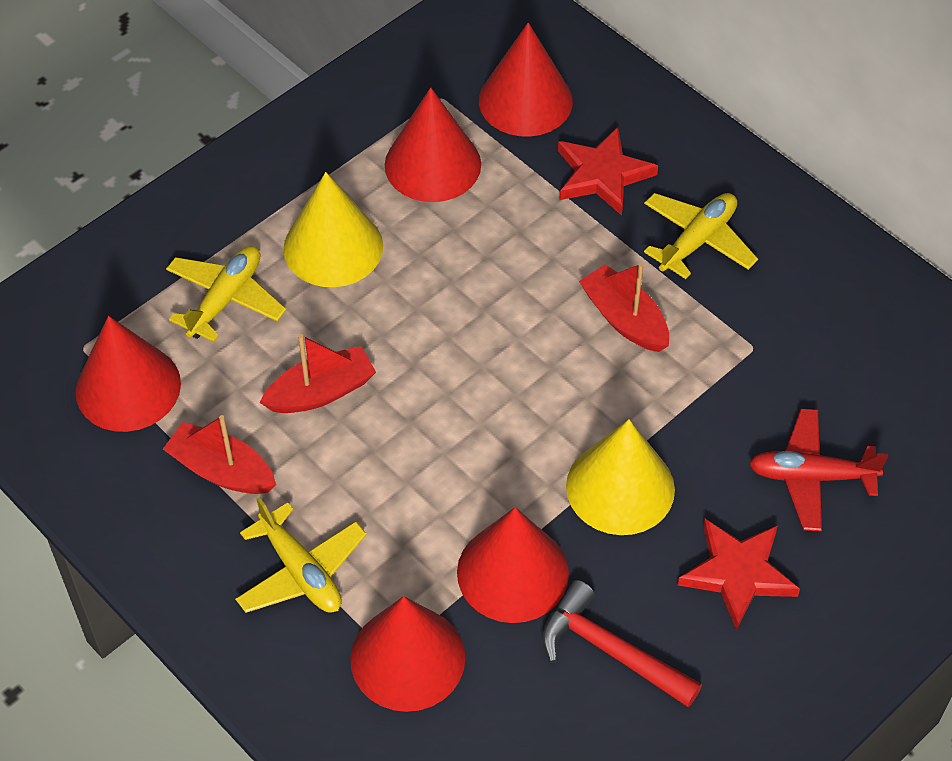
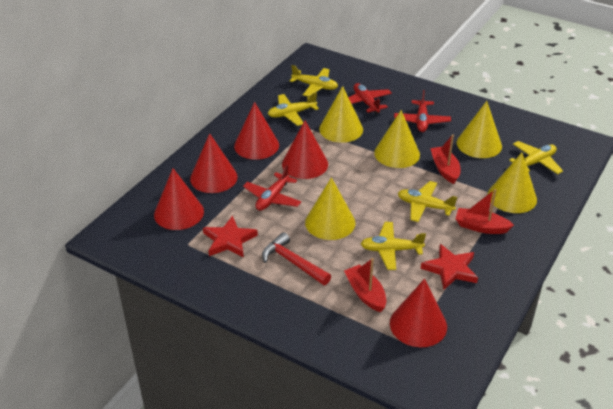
red plane: 1 -> 3
yellow cone: 2 -> 5
yellow plane: 3 -> 5

